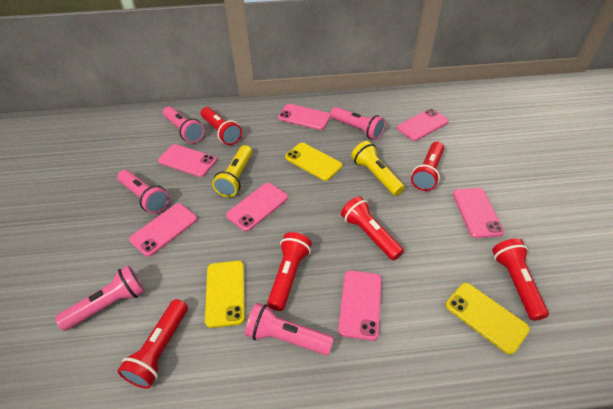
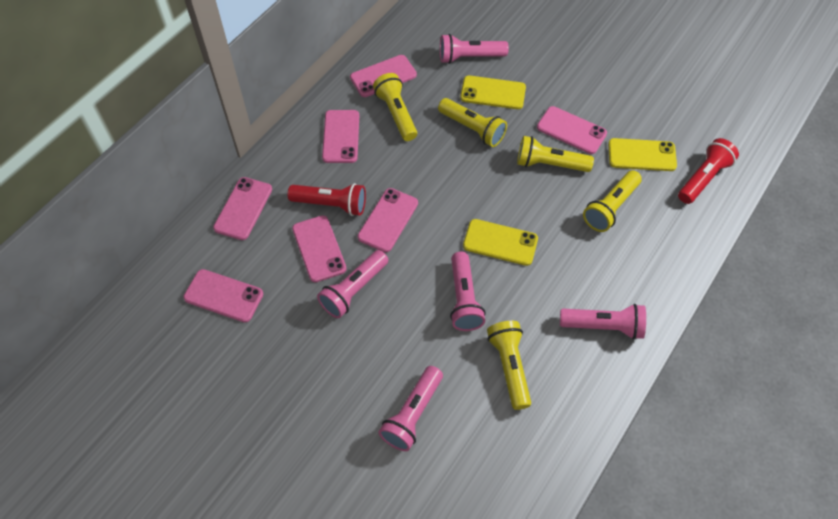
red flashlight: 6 -> 2
yellow flashlight: 2 -> 5

